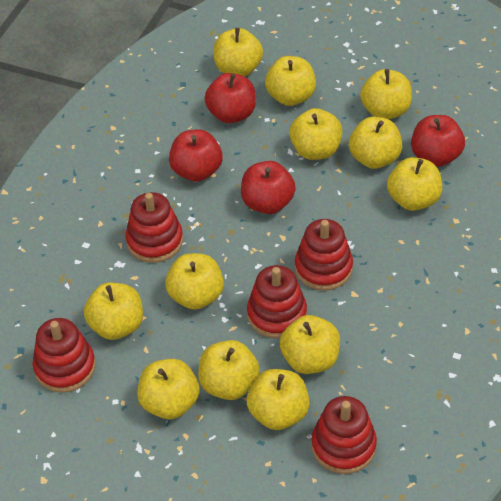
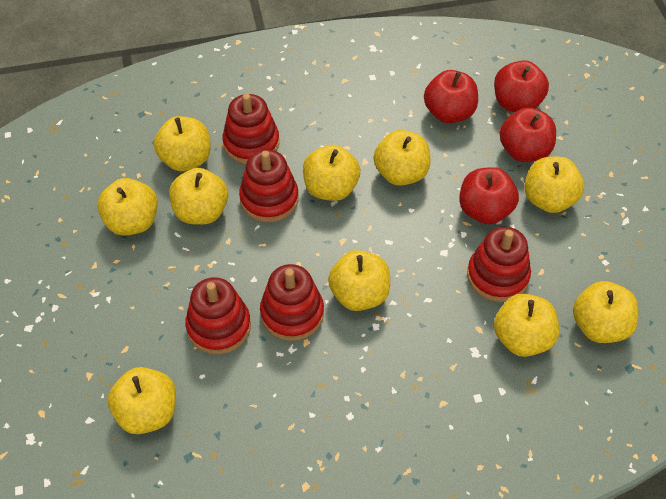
yellow apple: 12 -> 10

